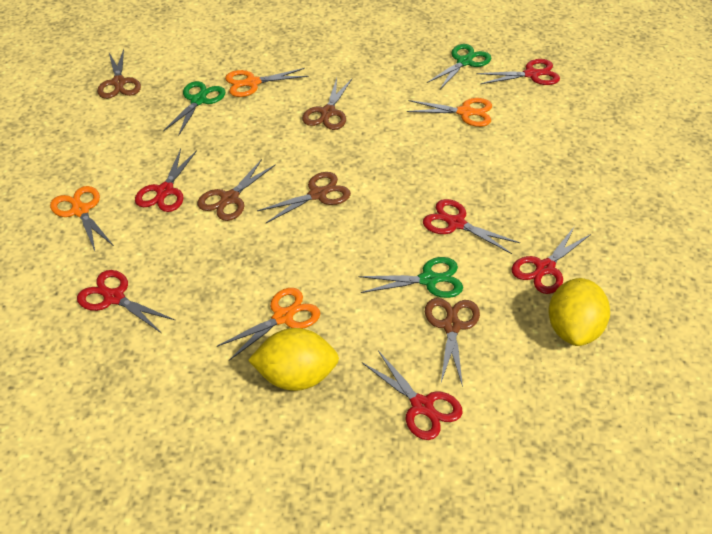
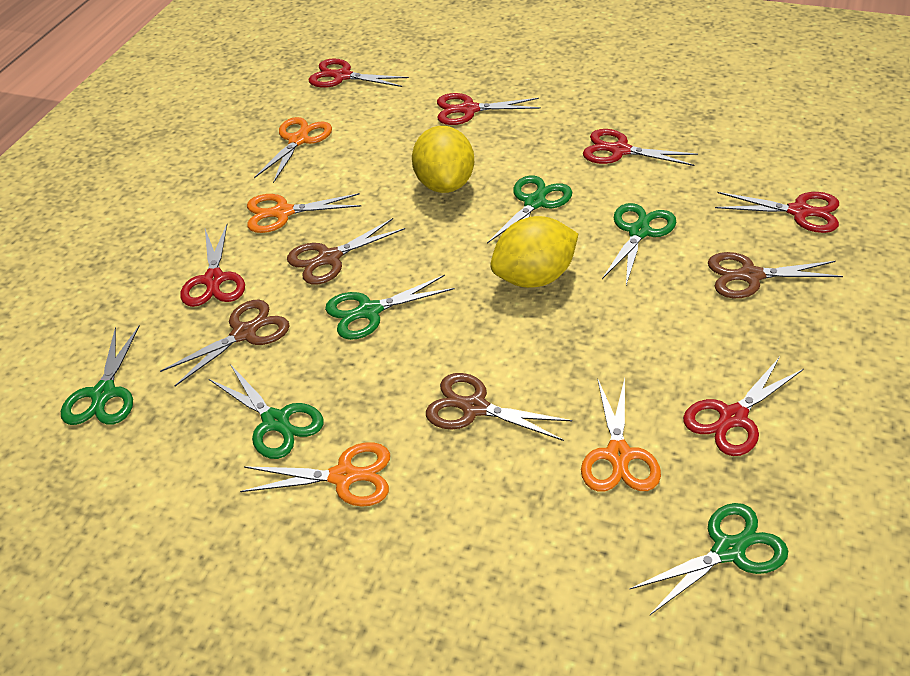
brown scissors: 5 -> 4
green scissors: 3 -> 6

